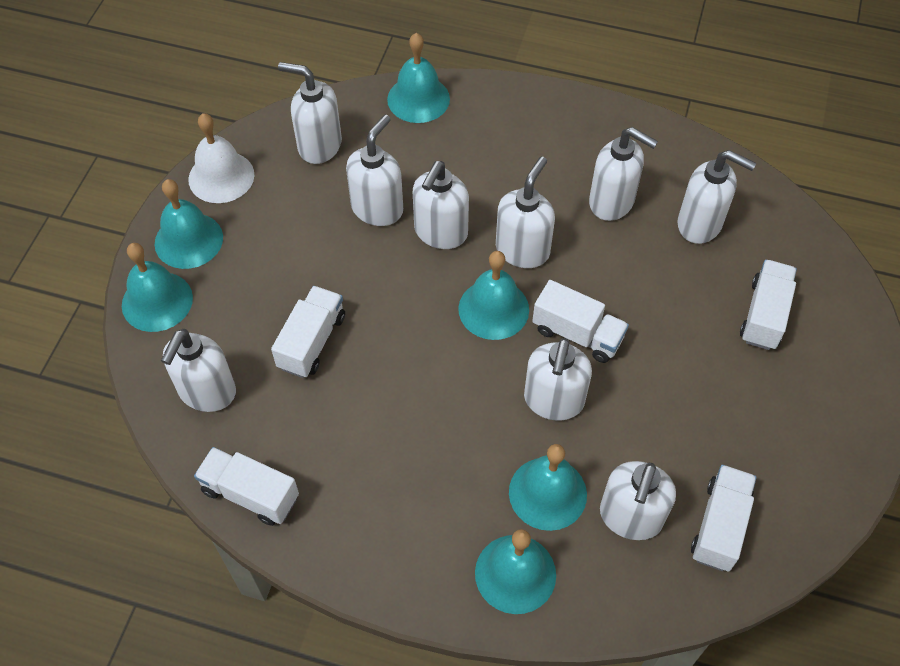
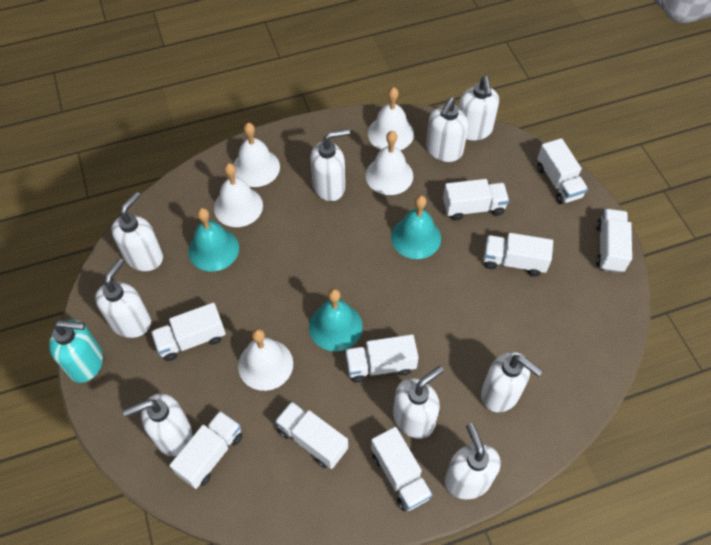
turquoise bell: 6 -> 3
turquoise soap dispenser: 0 -> 1
white bell: 1 -> 5
white truck: 5 -> 9

